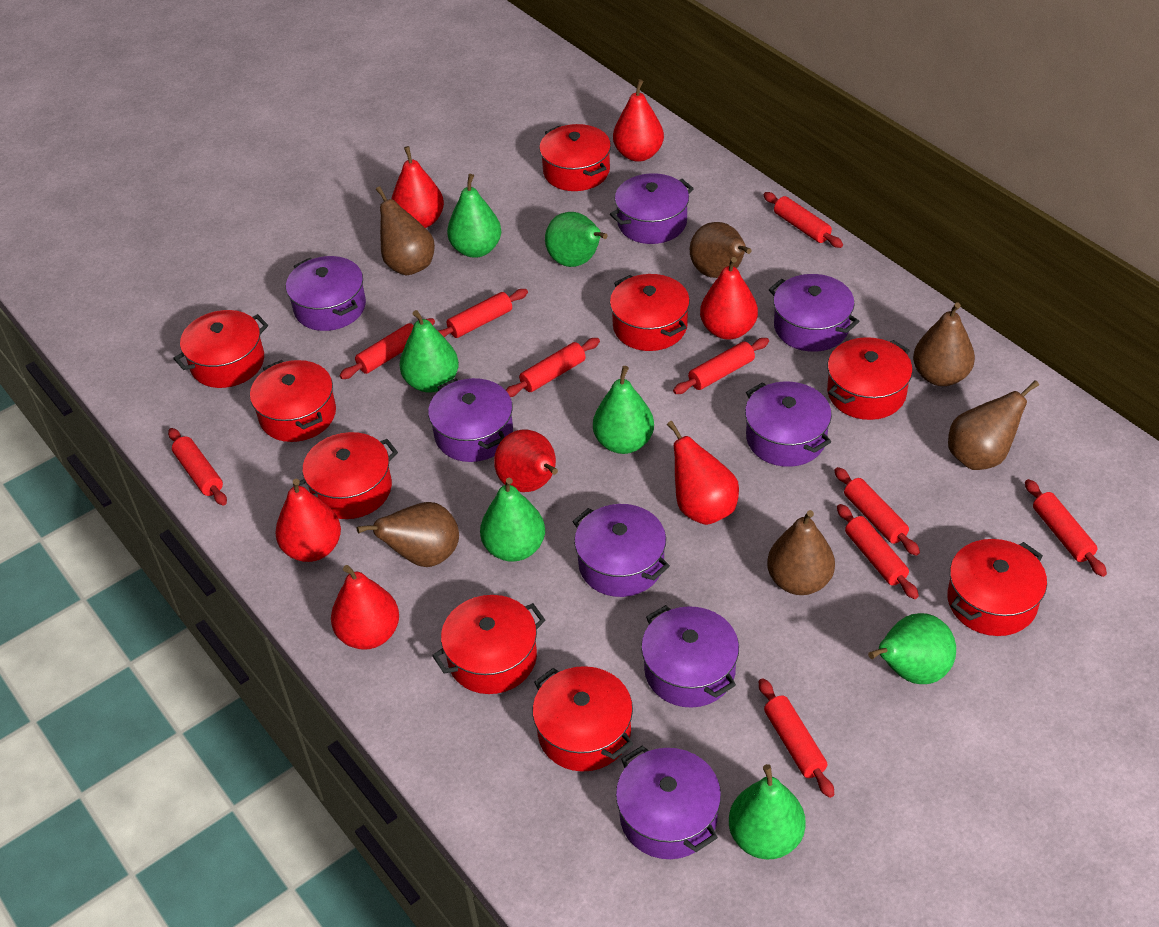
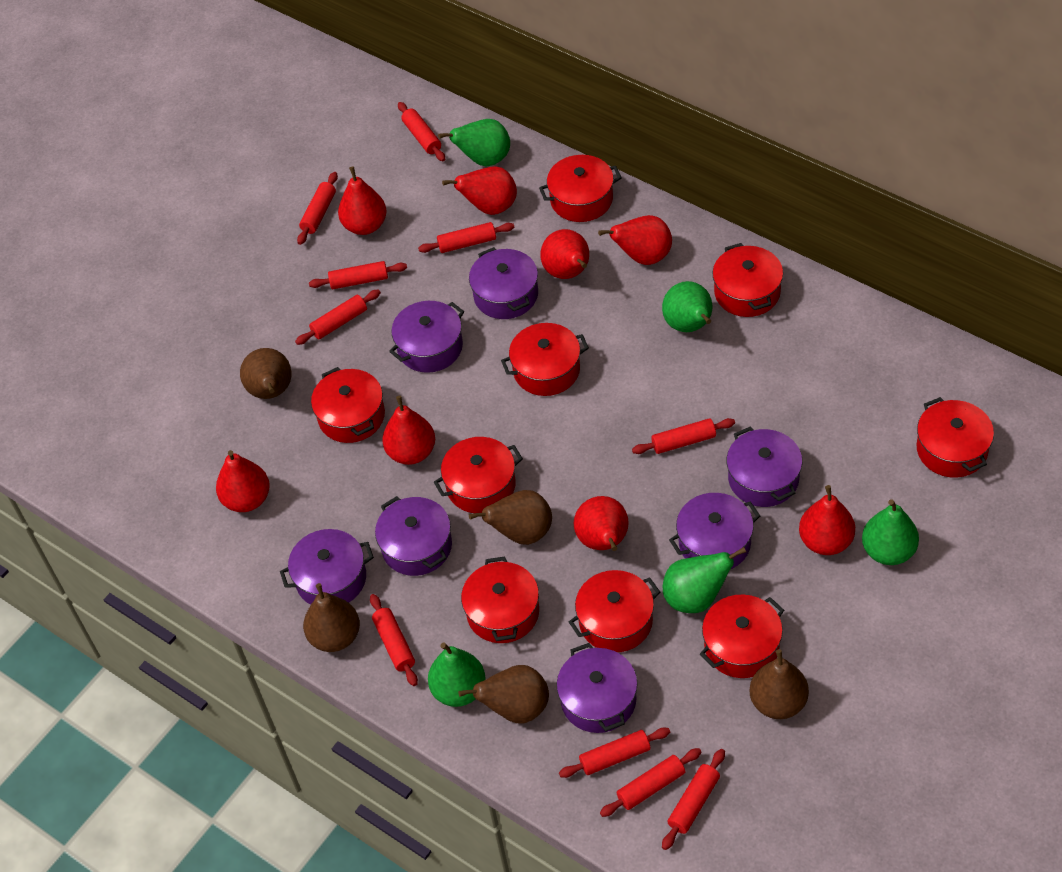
brown pear: 6 -> 5
green pear: 7 -> 5
purple pot: 8 -> 7
red pear: 7 -> 8

